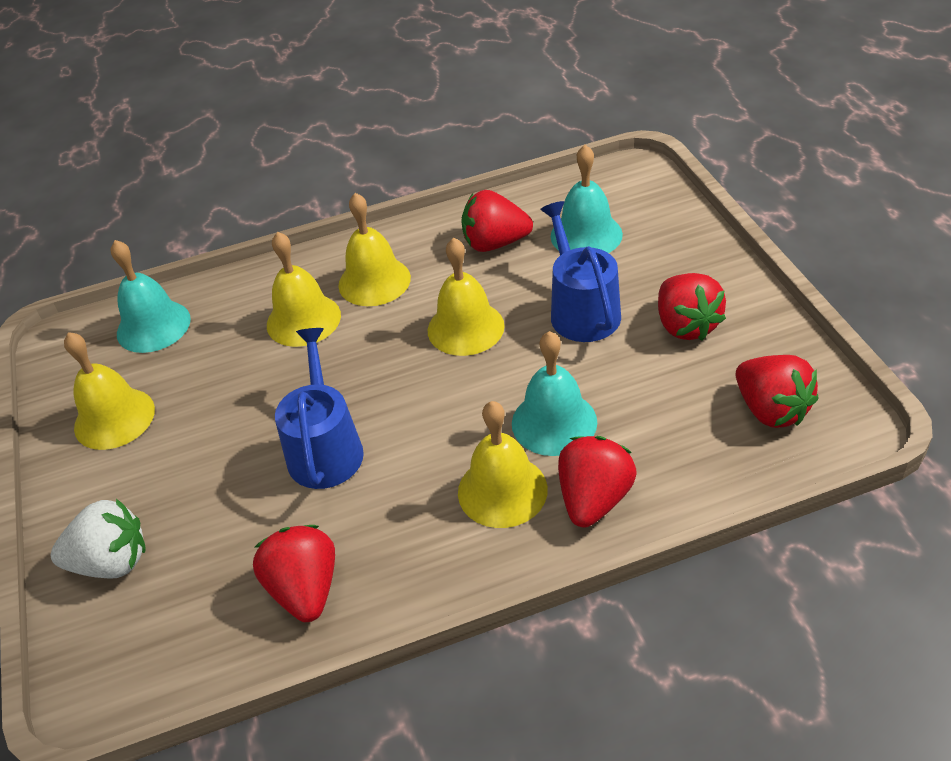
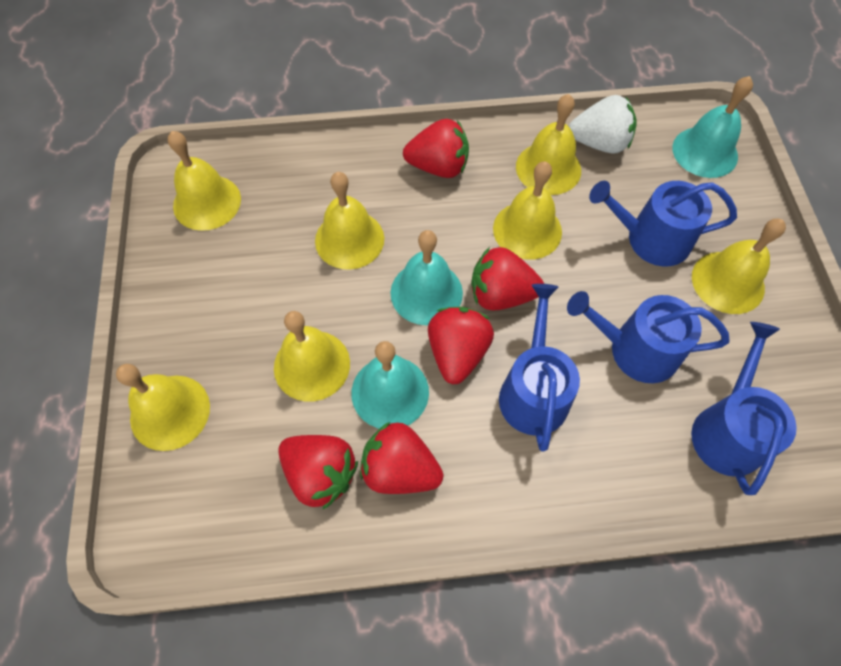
blue watering can: 2 -> 4
yellow bell: 5 -> 7

